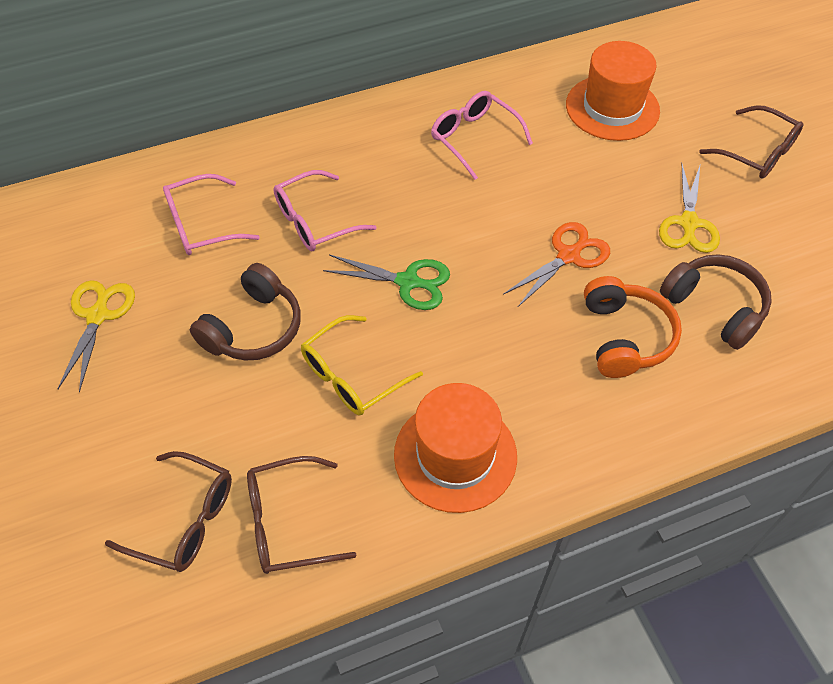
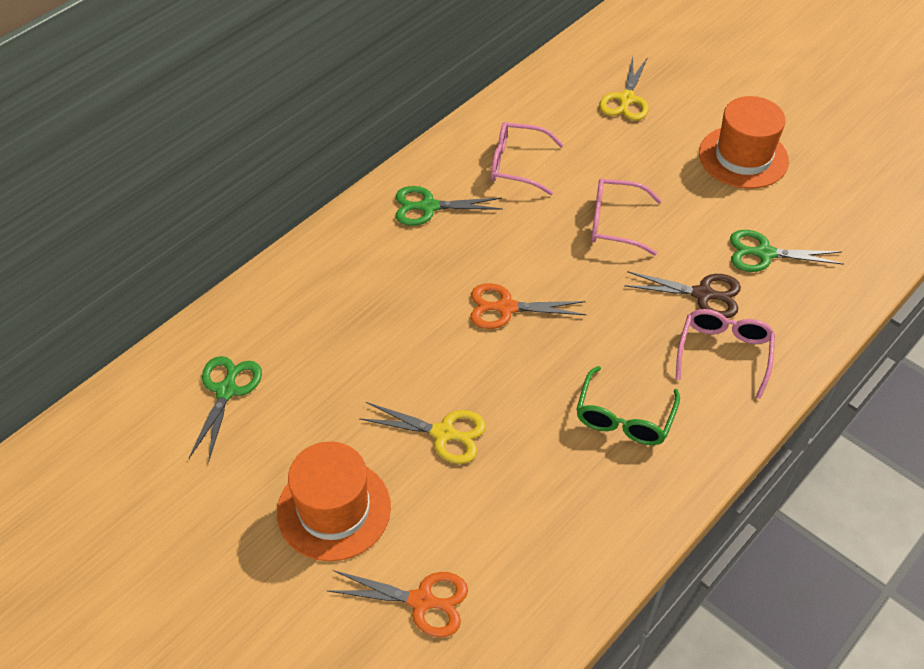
brown glasses: 3 -> 0
brown headphones: 2 -> 0
brown scissors: 0 -> 1
green glasses: 0 -> 1
green scissors: 1 -> 3
orange headphones: 1 -> 0
orange scissors: 1 -> 2
yellow glasses: 1 -> 0

